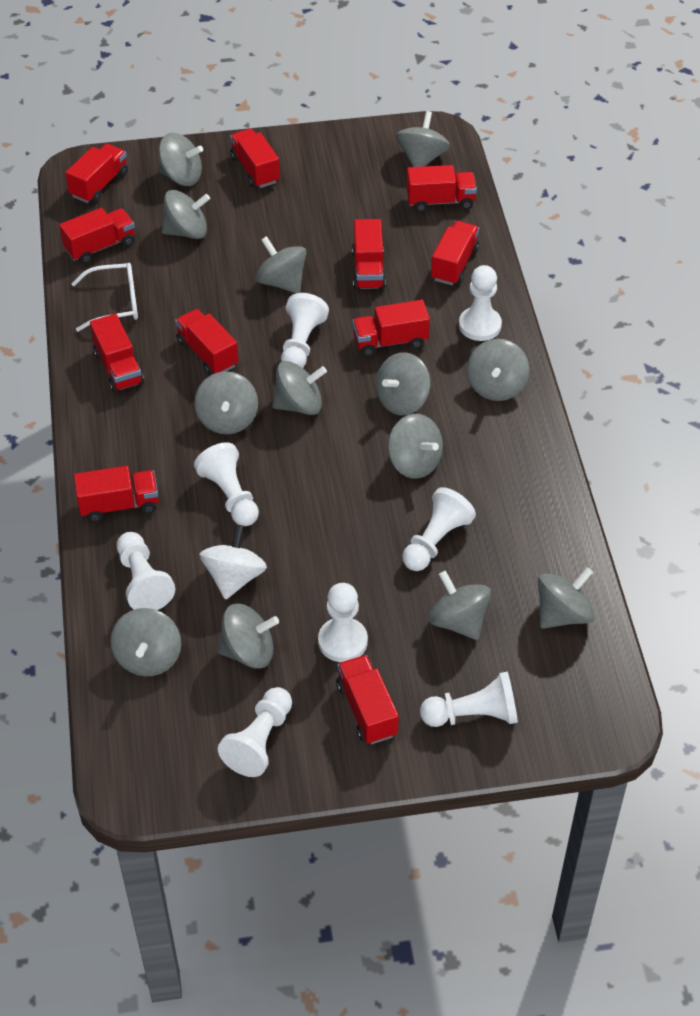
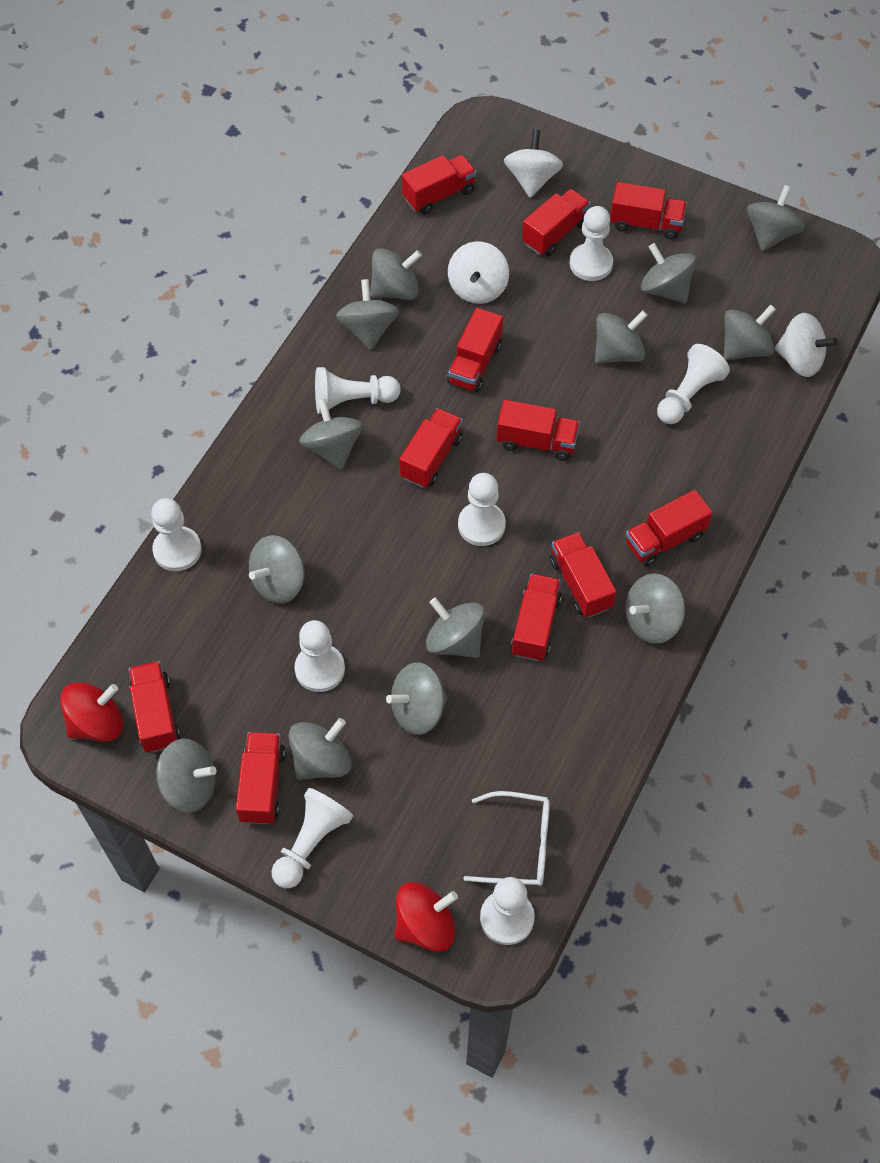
red spinning top: 0 -> 2
white spinning top: 1 -> 3

